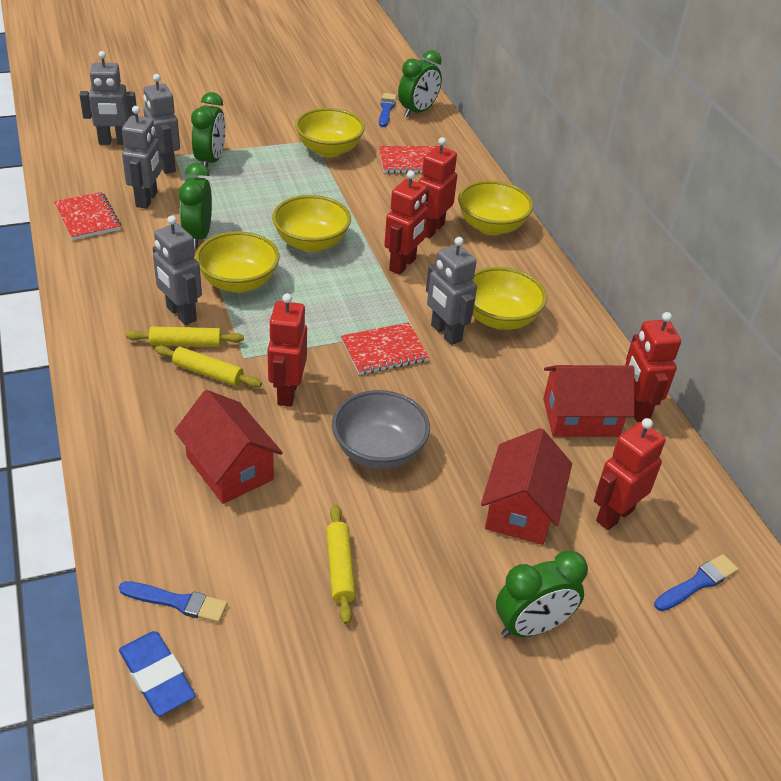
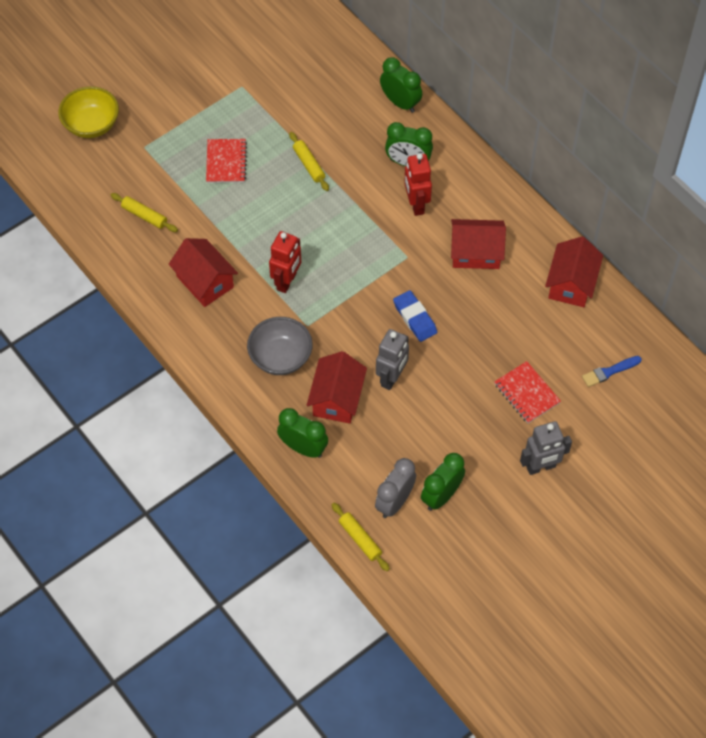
blue brush: 3 -> 1
grey clock: 0 -> 1
grey robot: 5 -> 2
red house: 3 -> 4
red notebook: 3 -> 2
red robot: 5 -> 2
yellow bowl: 5 -> 1

